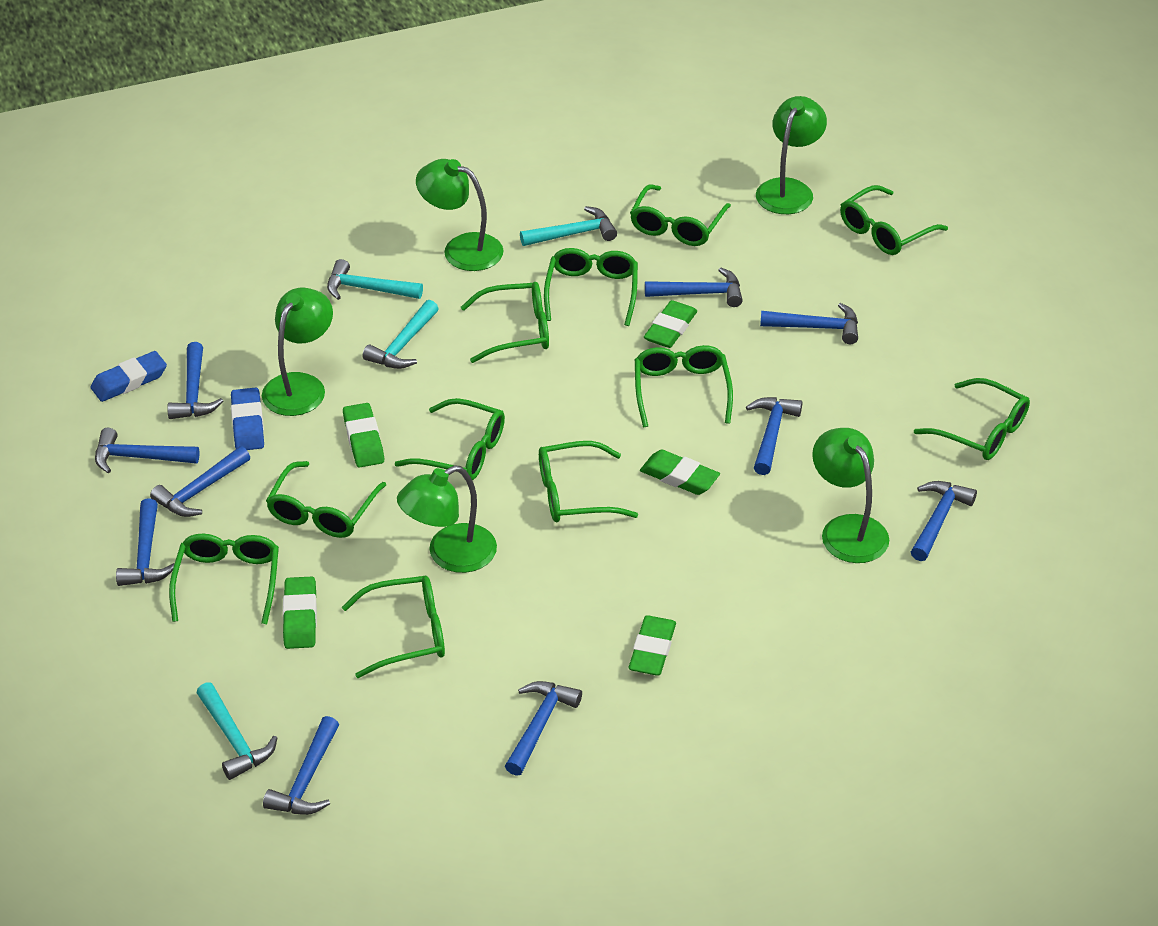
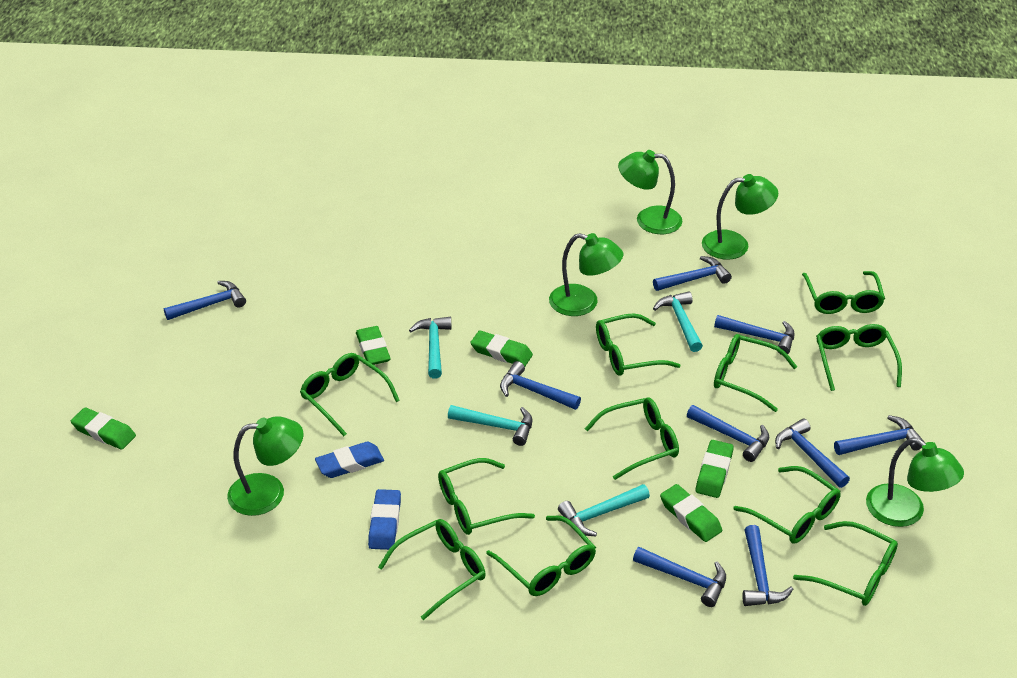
blue hammer: 10 -> 9

